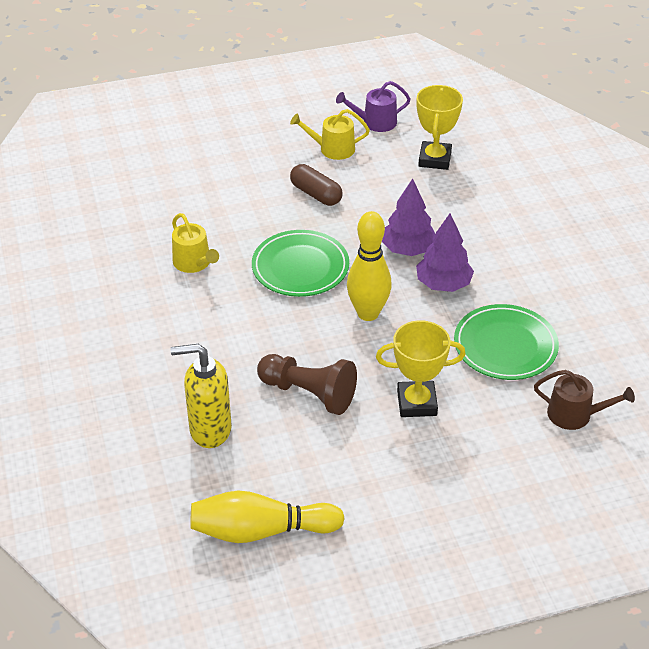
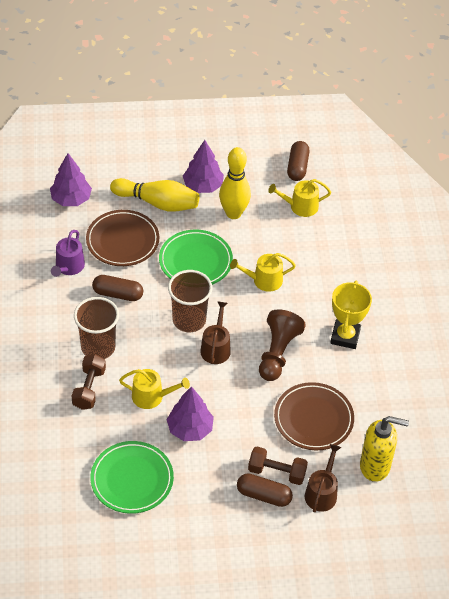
brown capsule: 1 -> 3
brown cup: 0 -> 2
brown dumbbell: 0 -> 2
brown plate: 0 -> 2
brown watering can: 1 -> 2
purple tree: 2 -> 3
yellow trophy: 2 -> 1
yellow watering can: 2 -> 3

